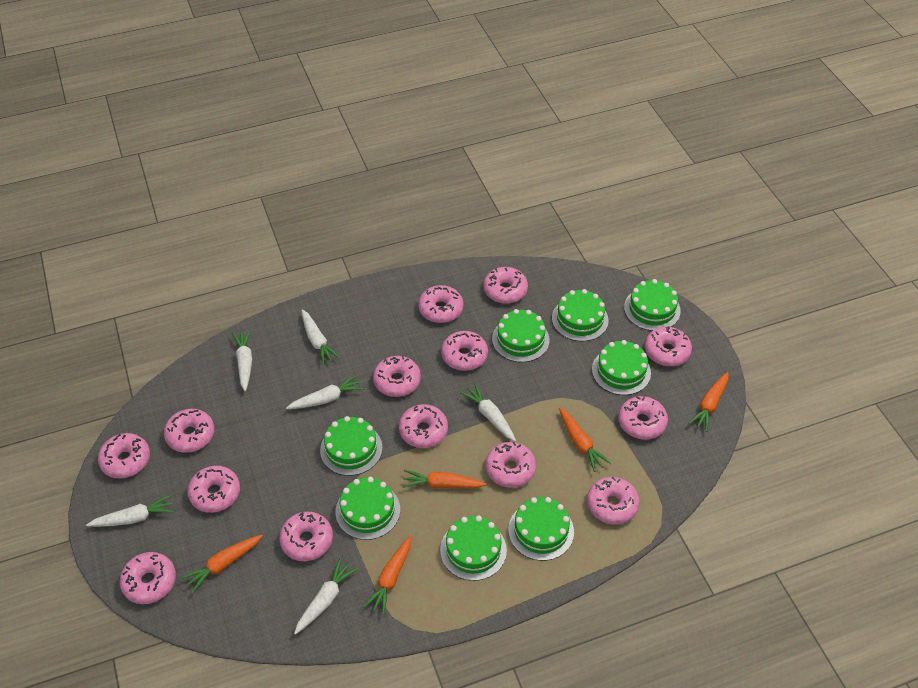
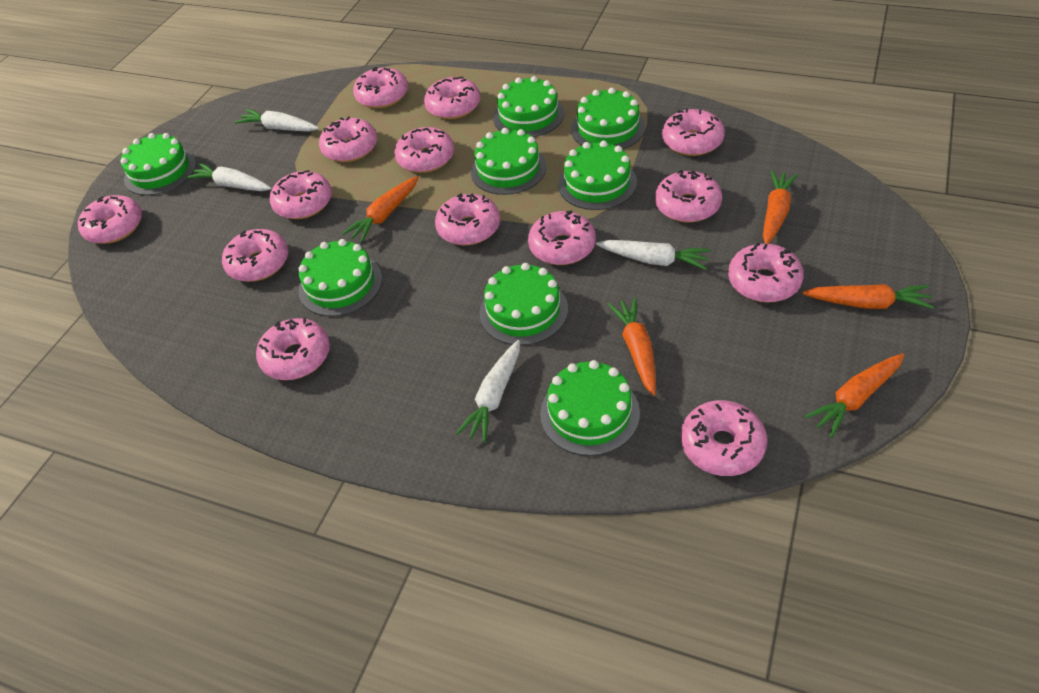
white carrot: 6 -> 4

